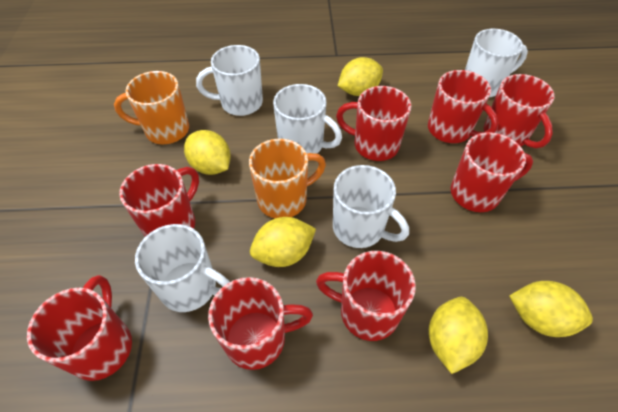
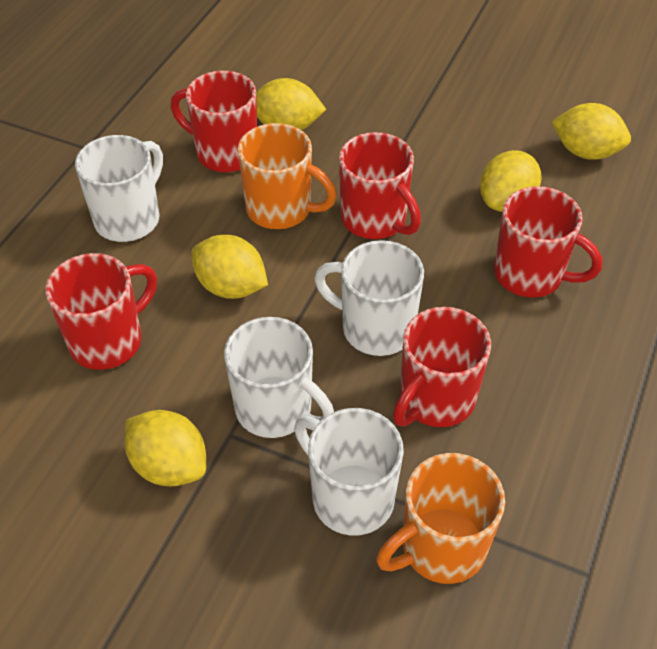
red mug: 8 -> 5
white mug: 5 -> 4

